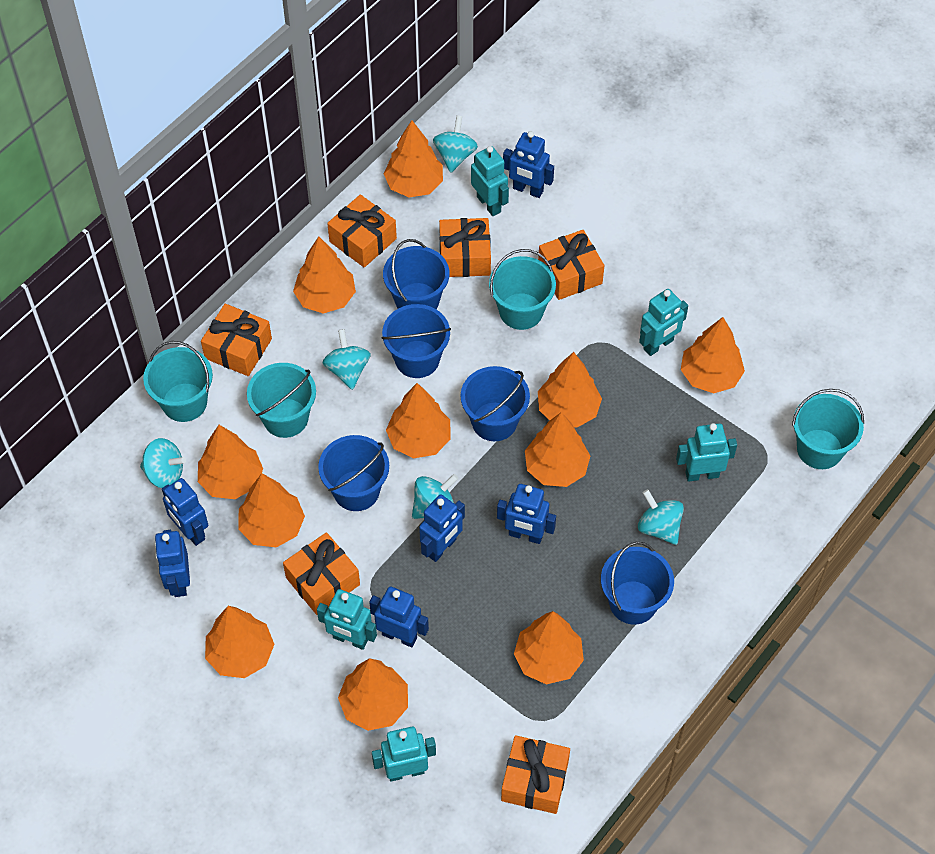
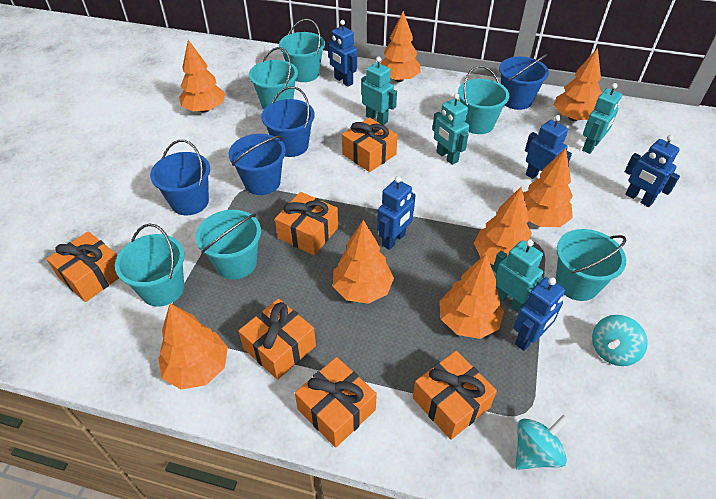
blue bucket: 5 -> 4
blue robot: 6 -> 5
orange tree: 11 -> 8
turquoise bucket: 4 -> 6
turquoise robot: 5 -> 4
turquoise spinning top: 5 -> 2

